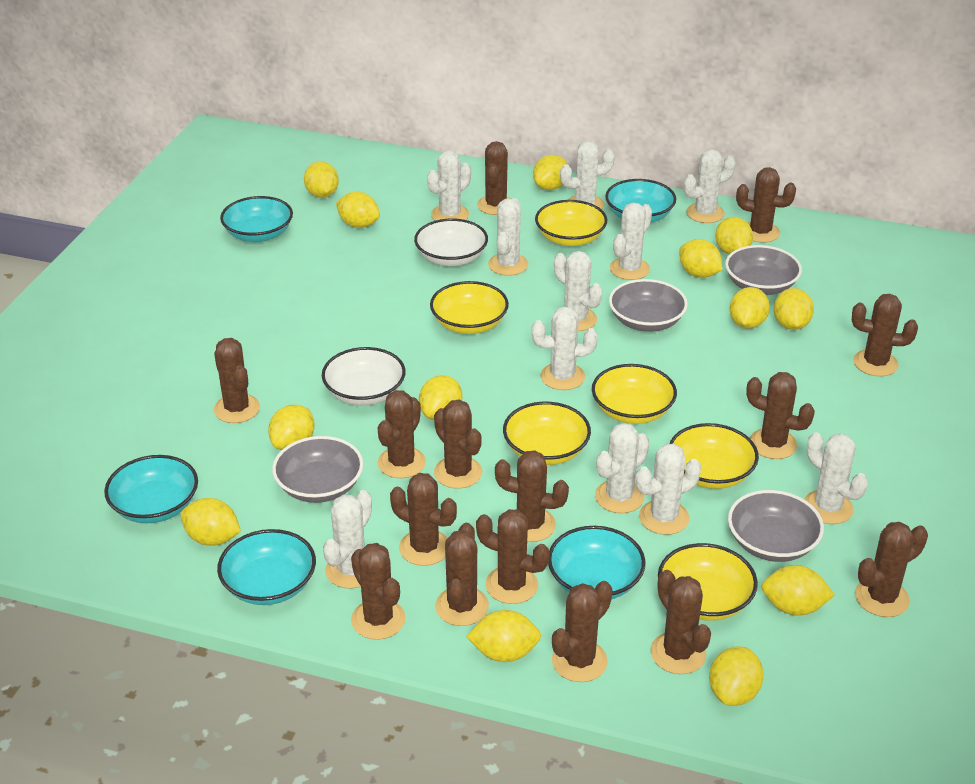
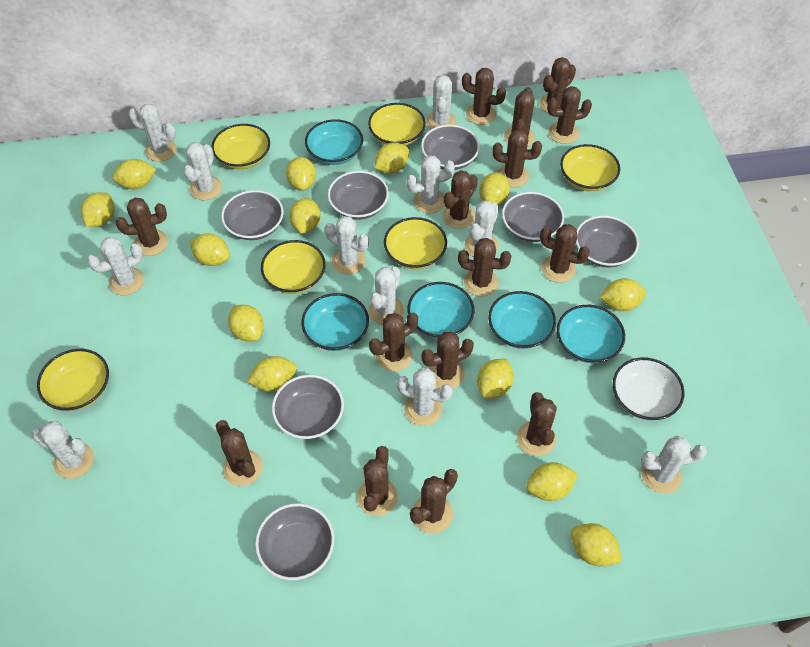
grey bowl: 4 -> 7
white bowl: 2 -> 1

